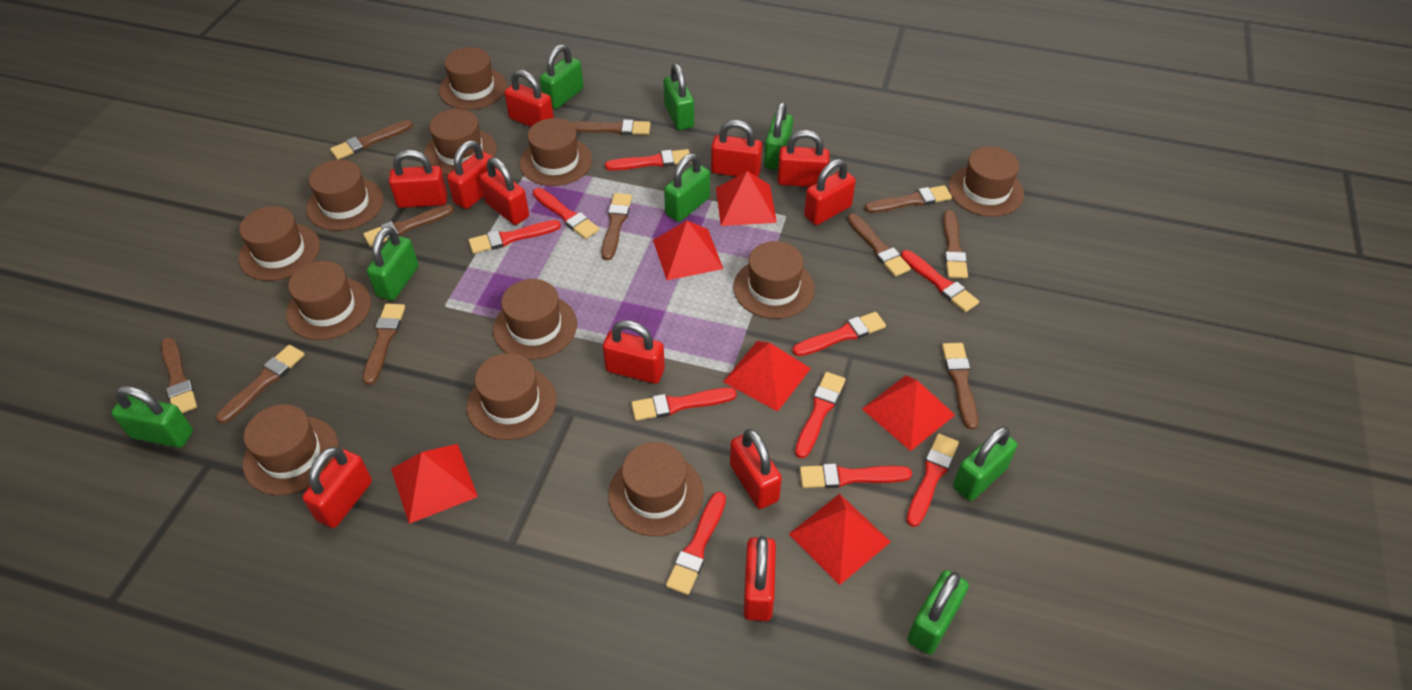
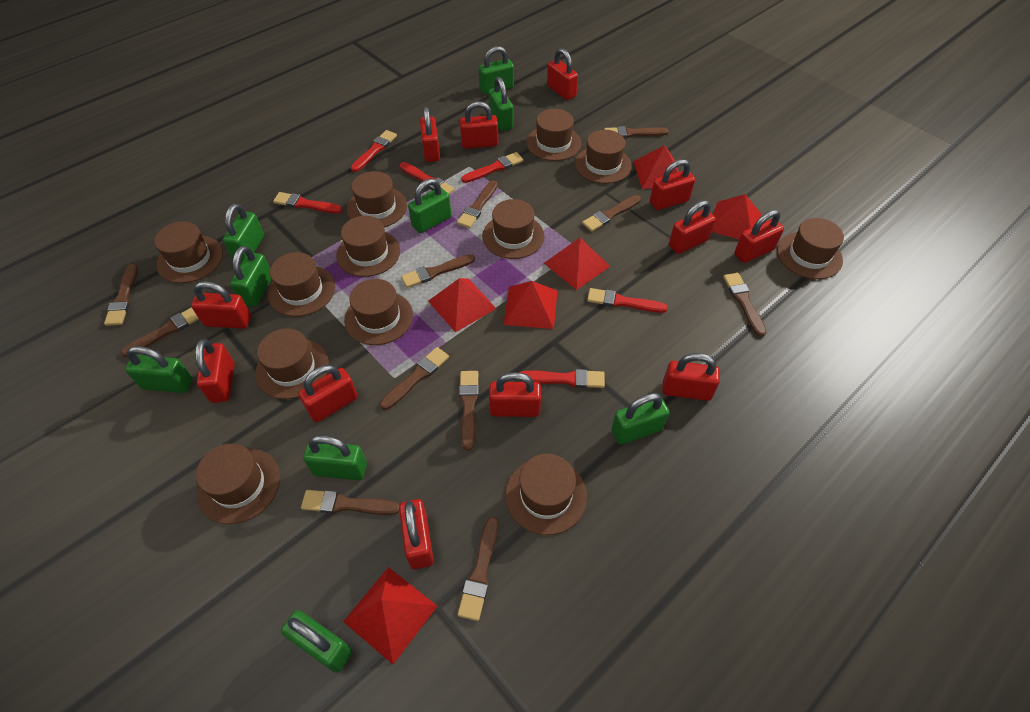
green padlock: 8 -> 9
red brush: 10 -> 6
red padlock: 11 -> 12

